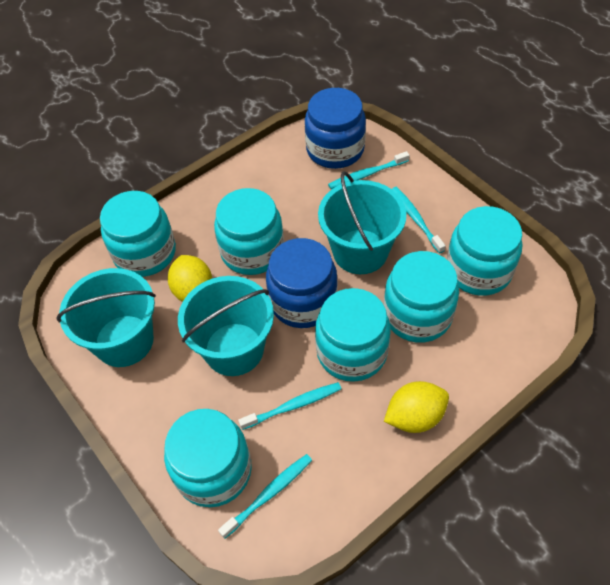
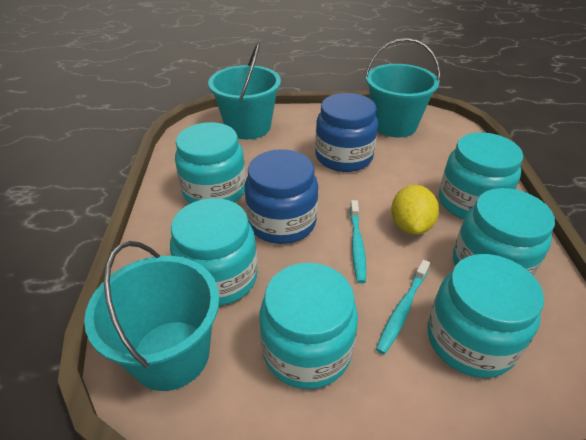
turquoise toothbrush: 4 -> 2
yellow lemon: 2 -> 1

